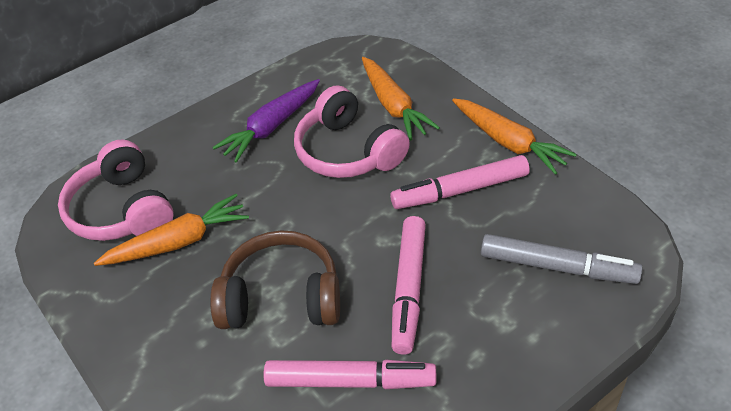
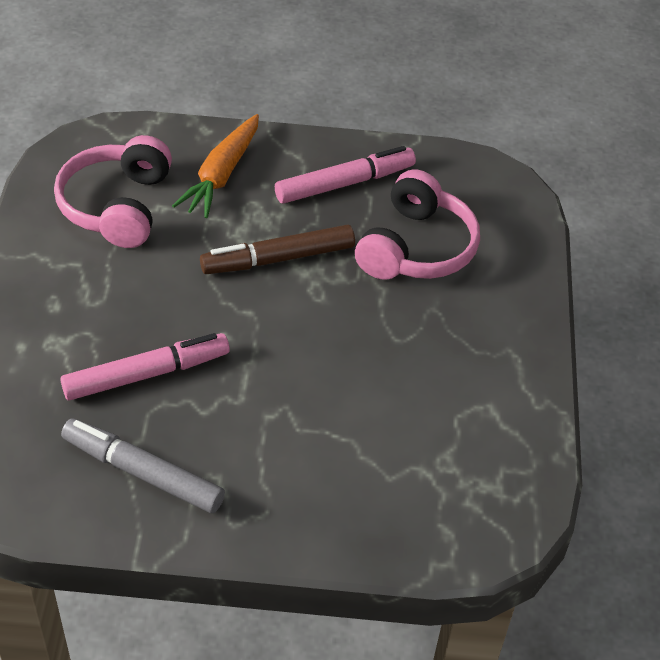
brown headphones: 1 -> 0
brown marker: 0 -> 1
orange carrot: 3 -> 1
pink marker: 3 -> 2
purple carrot: 1 -> 0

